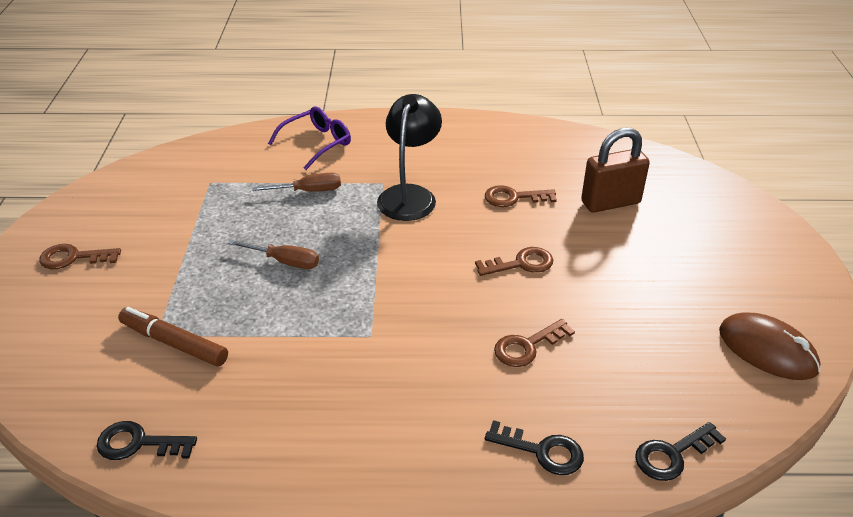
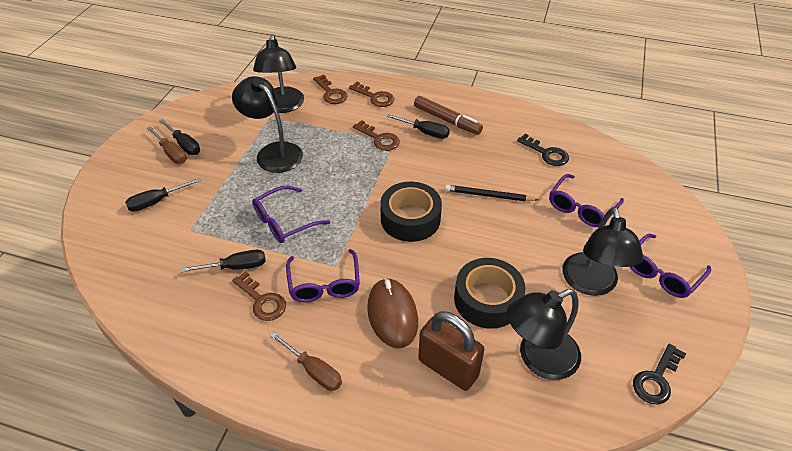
black key: 3 -> 2
black lamp: 1 -> 4
black pencil: 0 -> 1
black screwdriver: 0 -> 4
black tape: 0 -> 2
purple glasses: 1 -> 4

